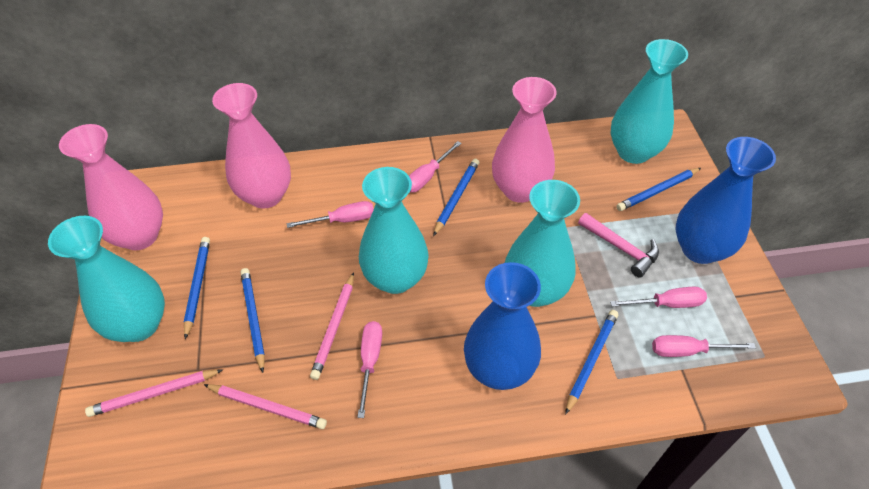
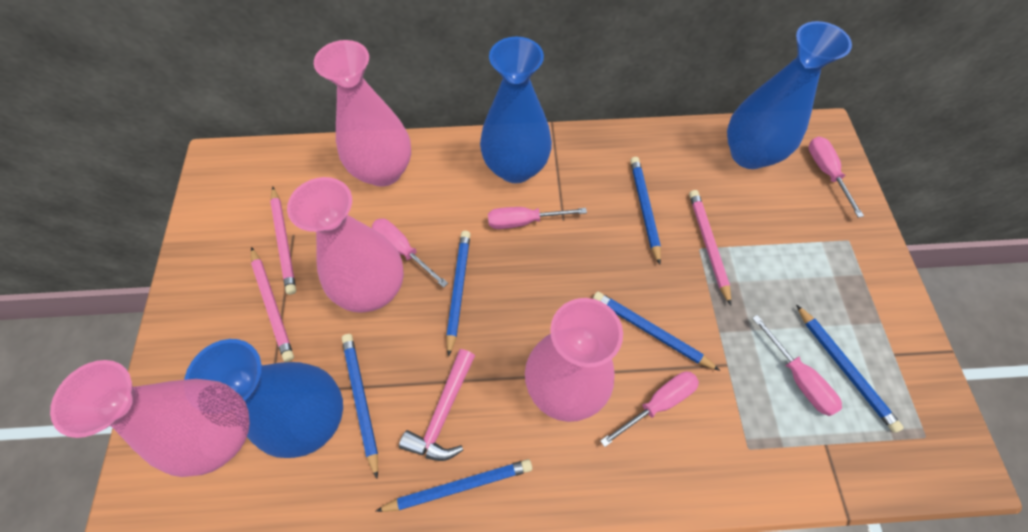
blue pencil: 5 -> 6
blue vase: 2 -> 3
pink vase: 3 -> 4
turquoise vase: 4 -> 0

